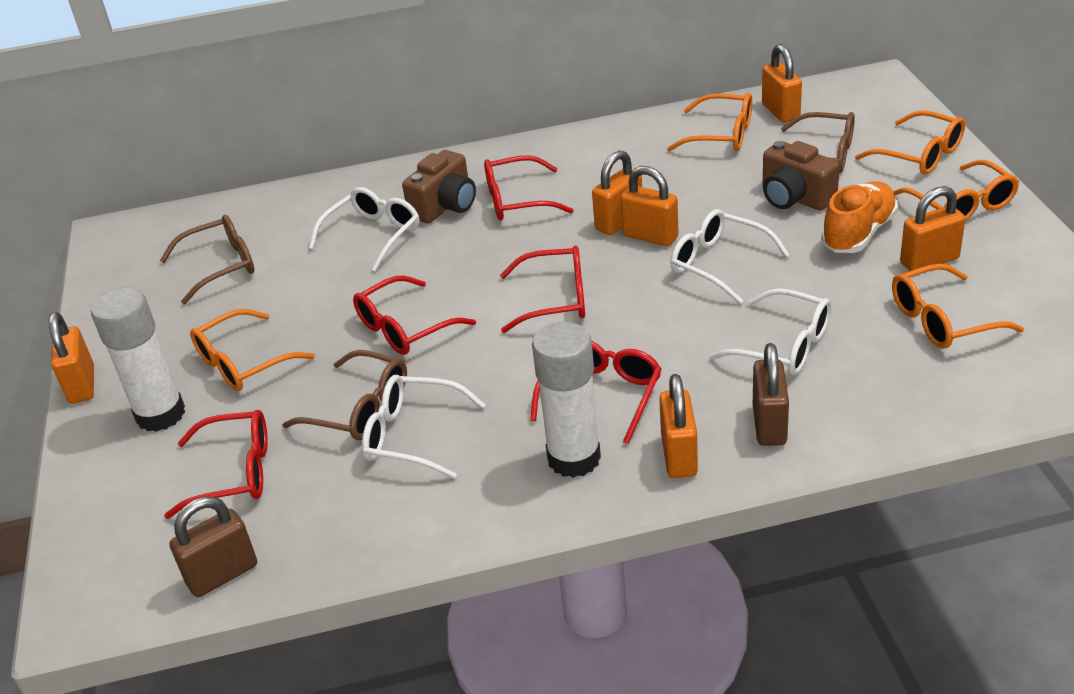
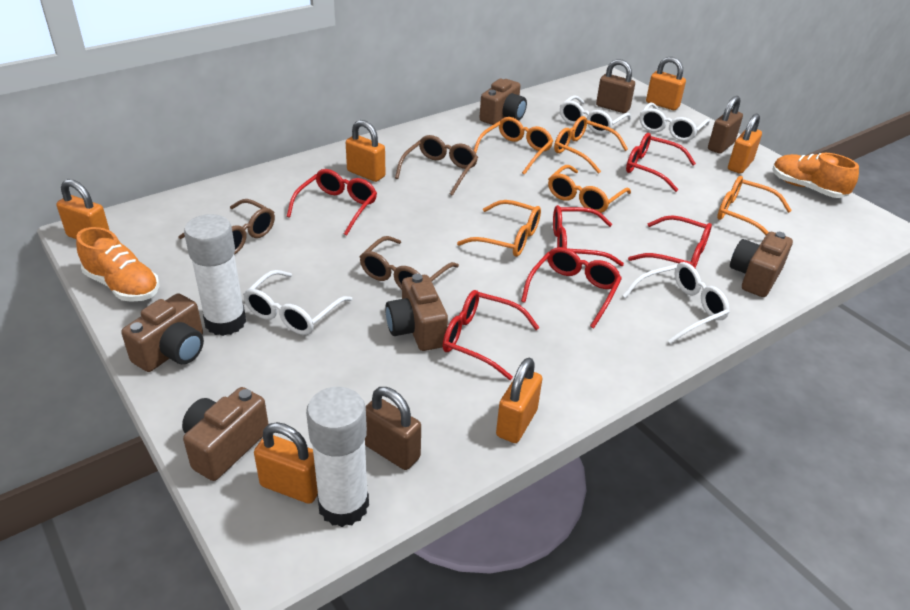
brown camera: 2 -> 5
brown padlock: 2 -> 3
orange shoe: 1 -> 2
red glasses: 5 -> 6

